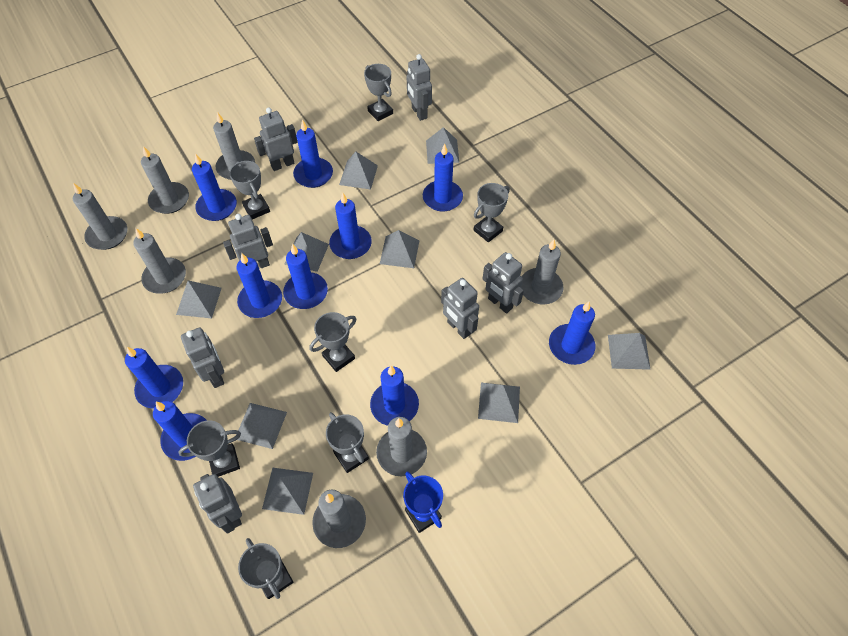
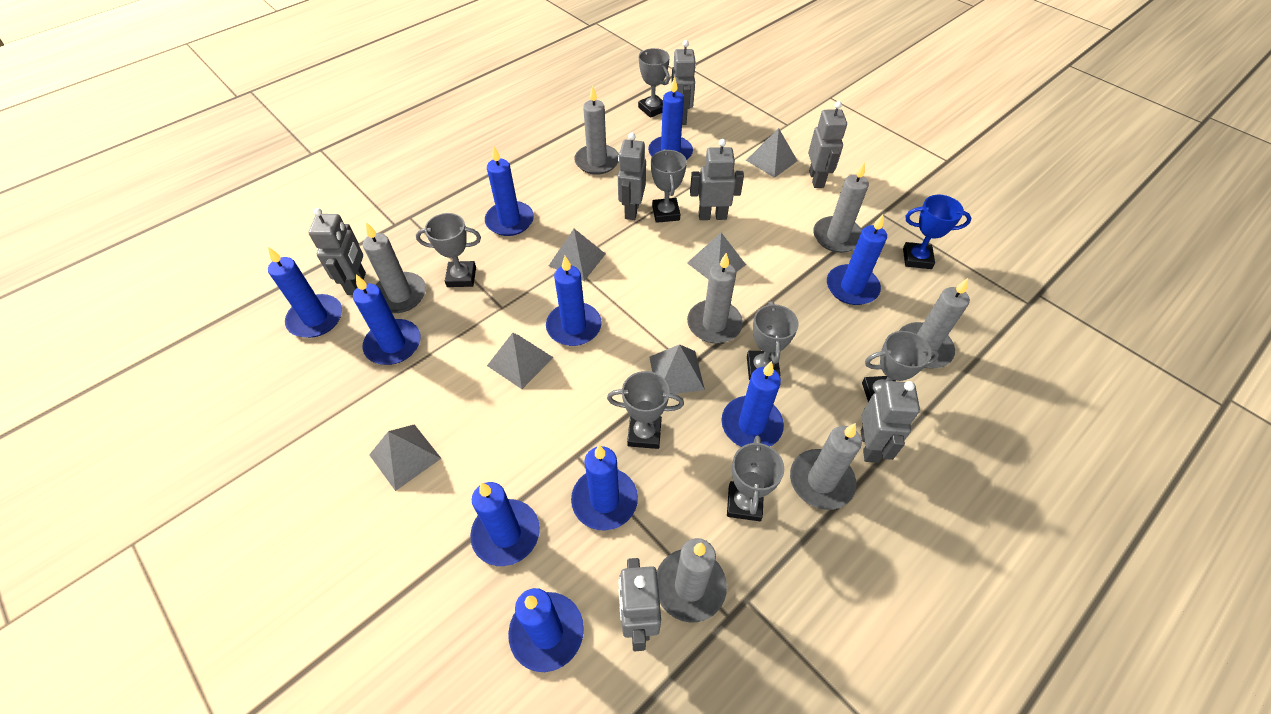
grey pyramid: 9 -> 6

